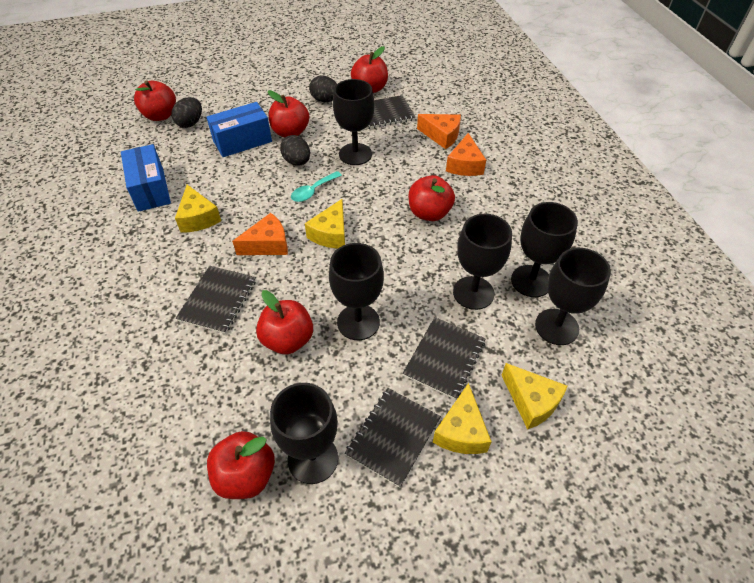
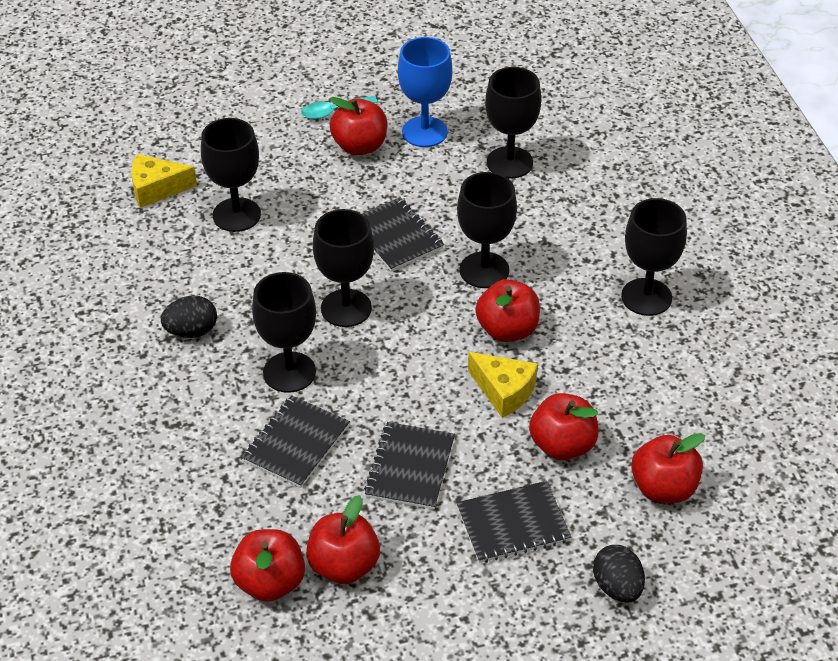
black egg: 3 -> 2
blue box: 2 -> 0
blue goblet: 0 -> 1
orange cheese: 3 -> 0
yellow cheese: 4 -> 2

